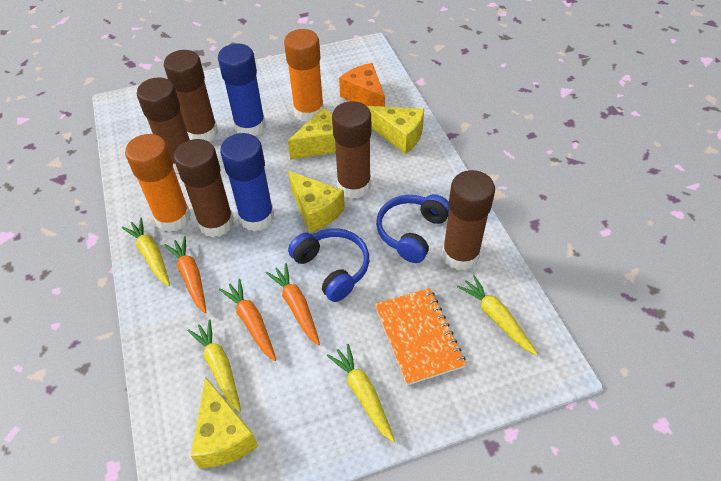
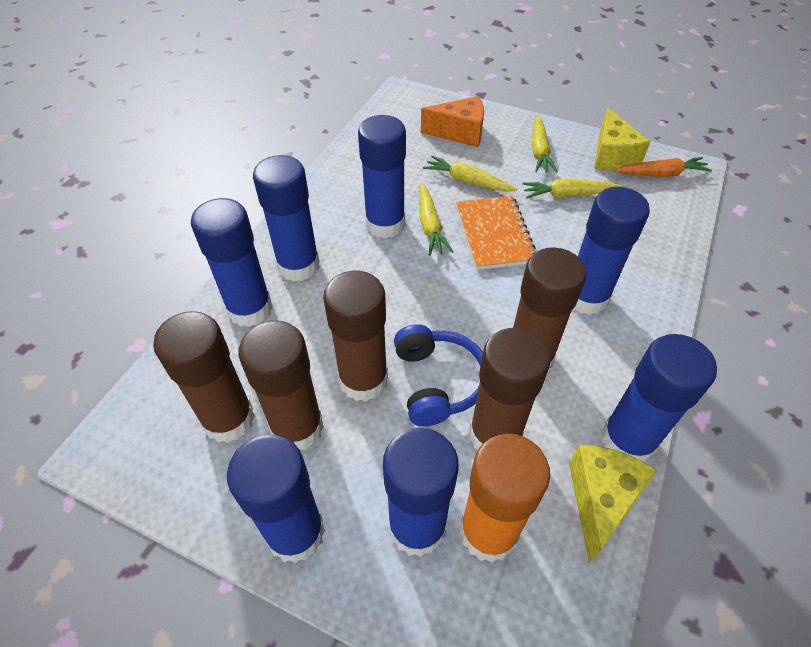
blue glue stick: 2 -> 7
blue headphones: 2 -> 1
orange carrot: 3 -> 1
orange glue stick: 2 -> 1
yellow cheese: 4 -> 2

